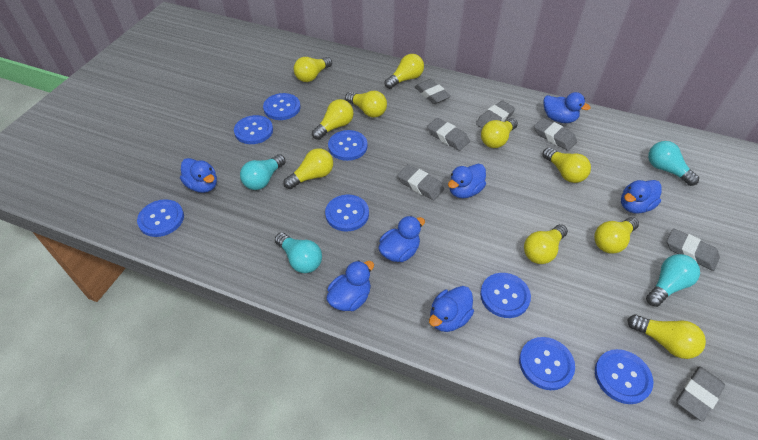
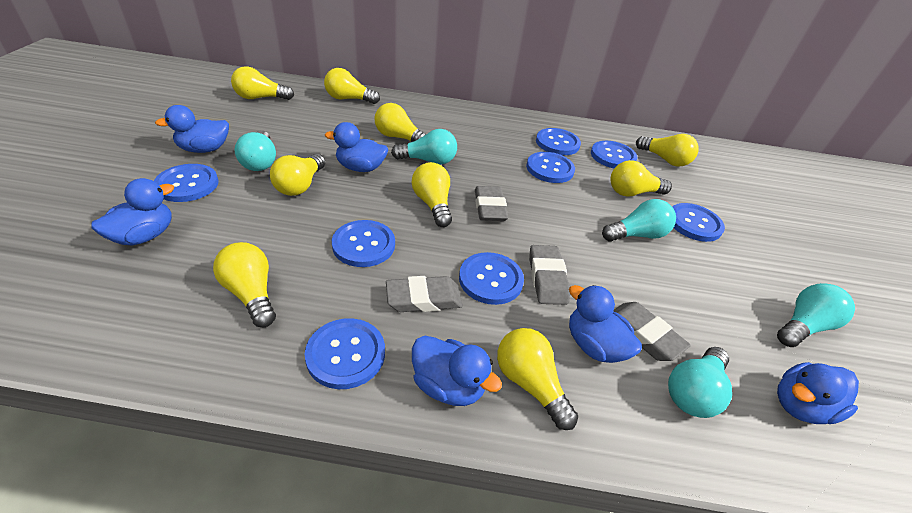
blue duck: 7 -> 6
grey eraser: 7 -> 4
turquoise light bulb: 4 -> 5
yellow light bulb: 10 -> 9

